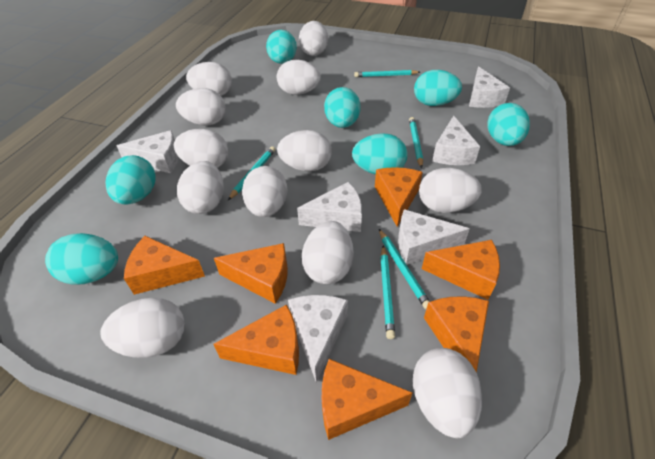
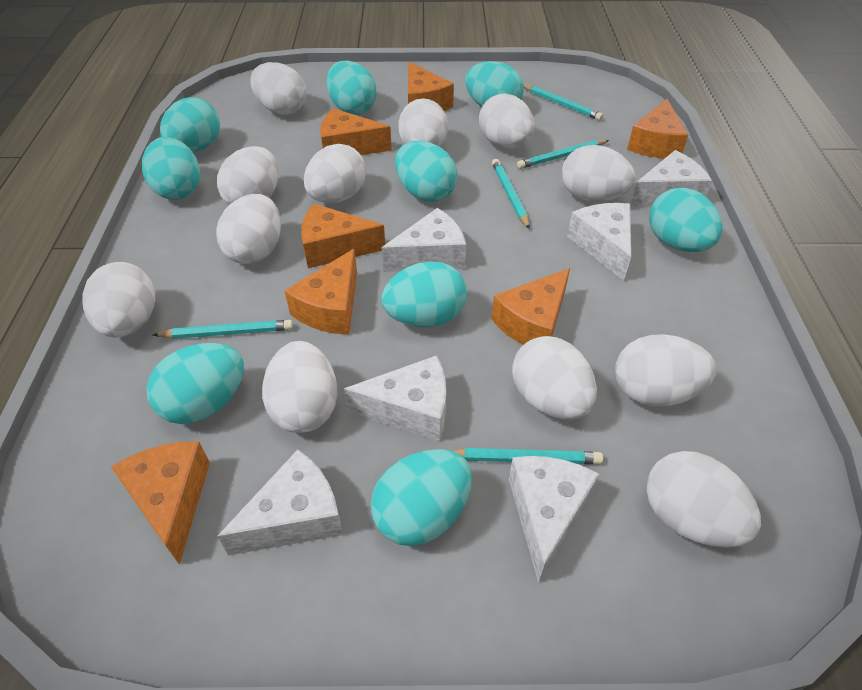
turquoise egg: 7 -> 9

